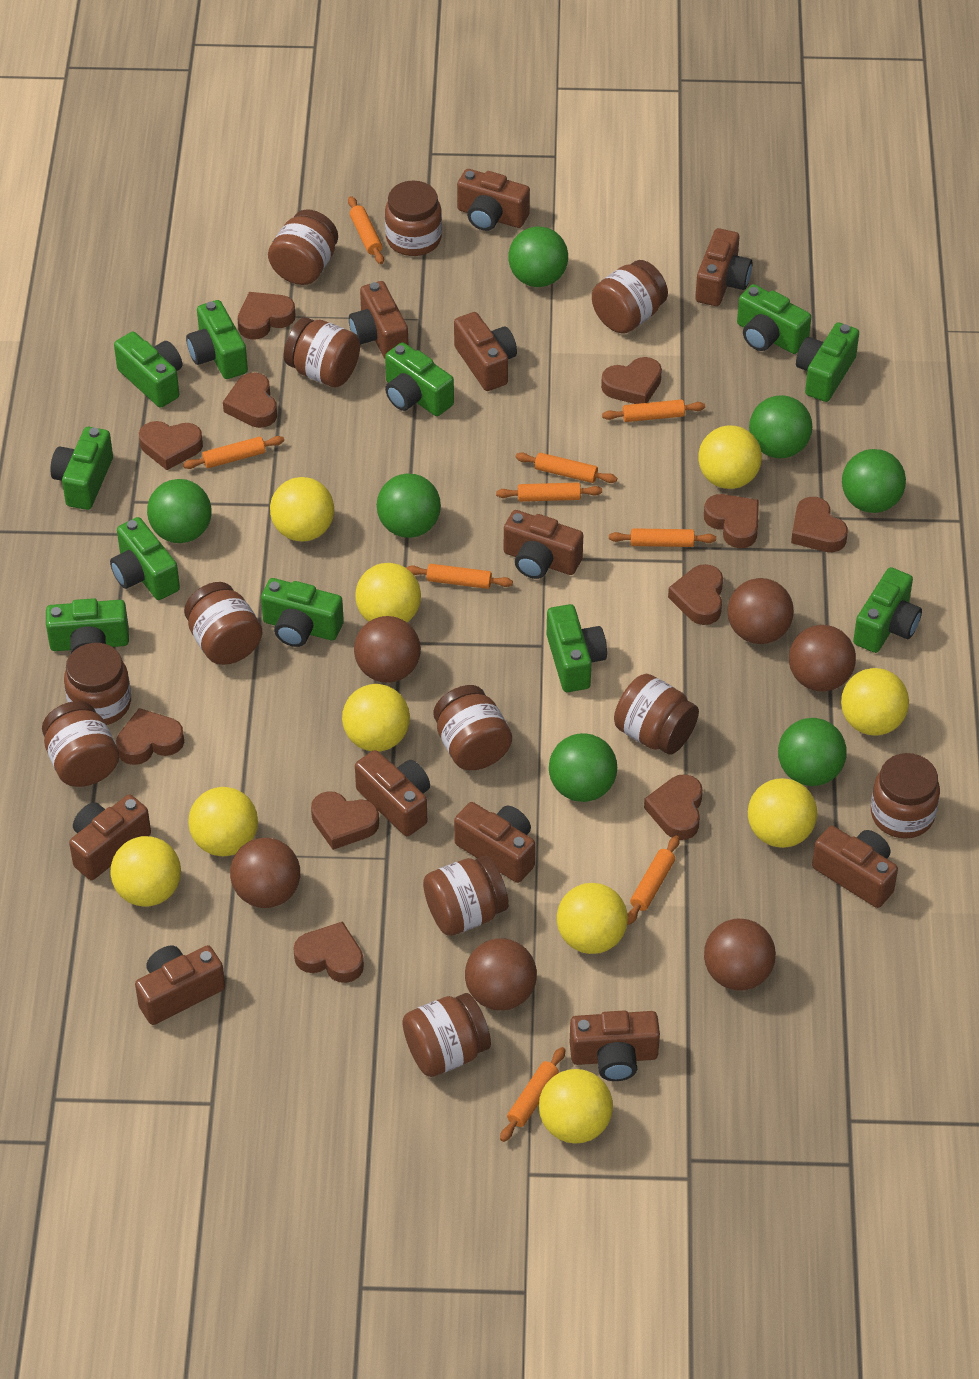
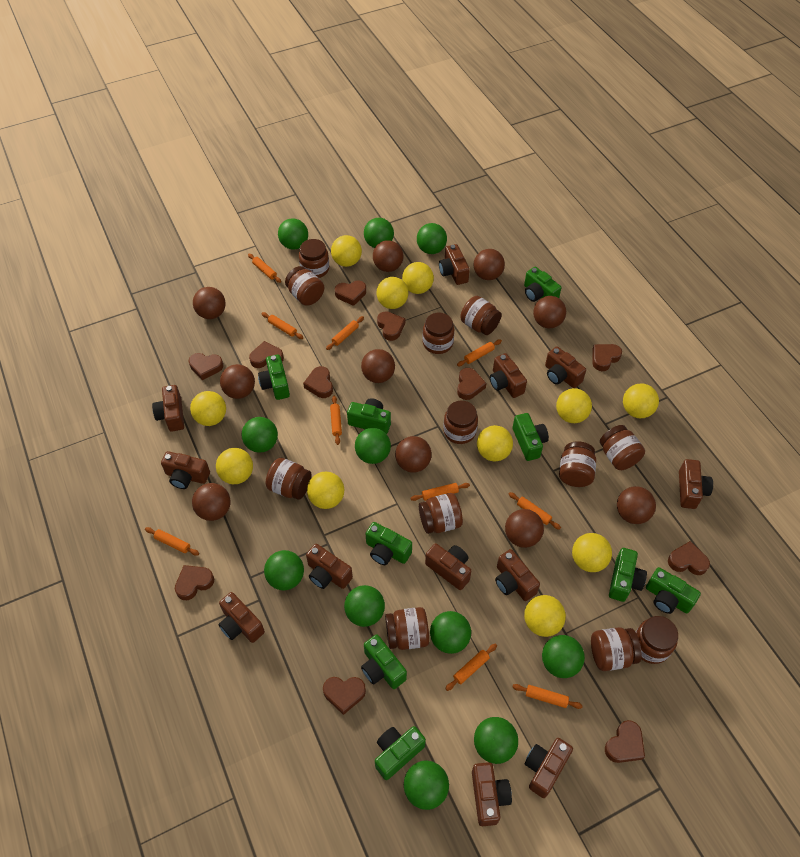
brown ball: 6 -> 10
brown camera: 11 -> 12
green ball: 7 -> 11
green camera: 11 -> 9
orange rolling pin: 9 -> 10
yellow ball: 10 -> 11

